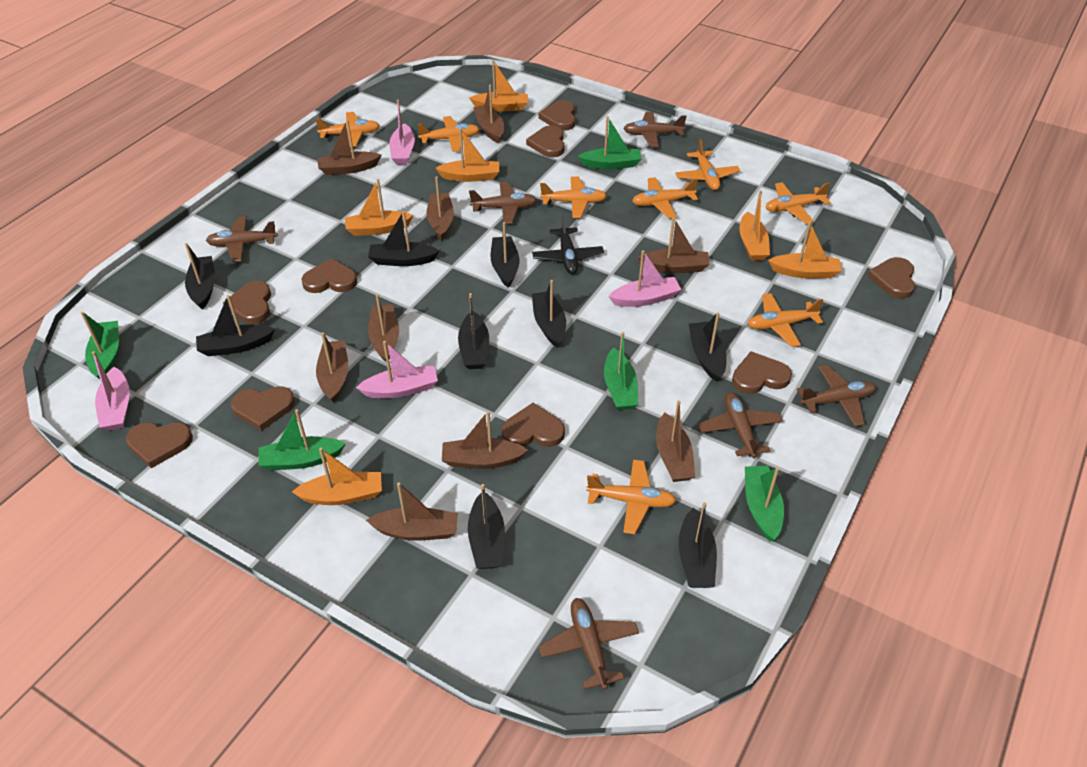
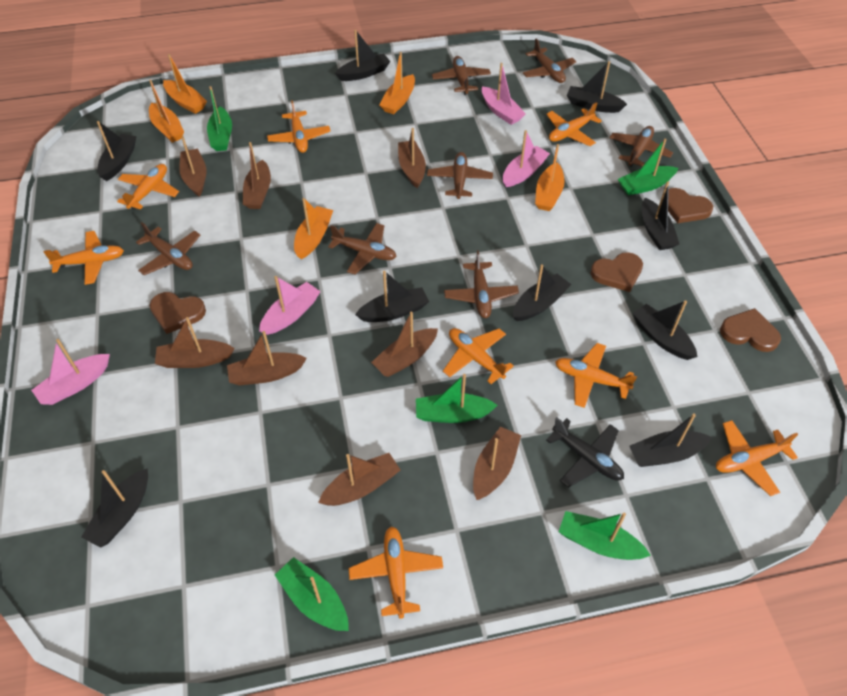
brown boat: 9 -> 8
brown heart: 9 -> 4
brown plane: 6 -> 7
orange boat: 6 -> 5

